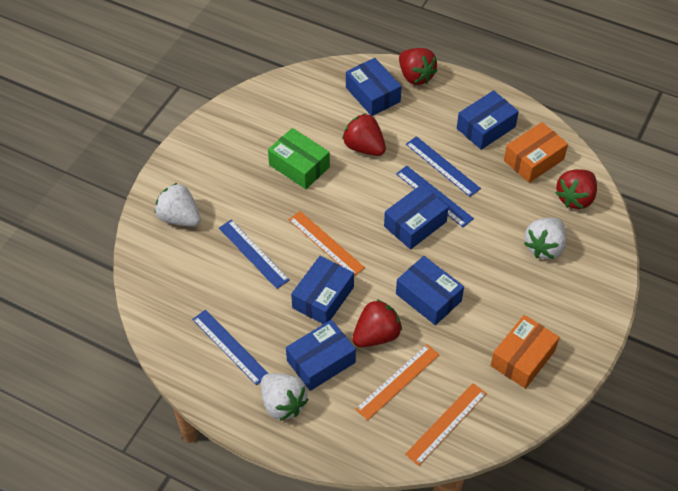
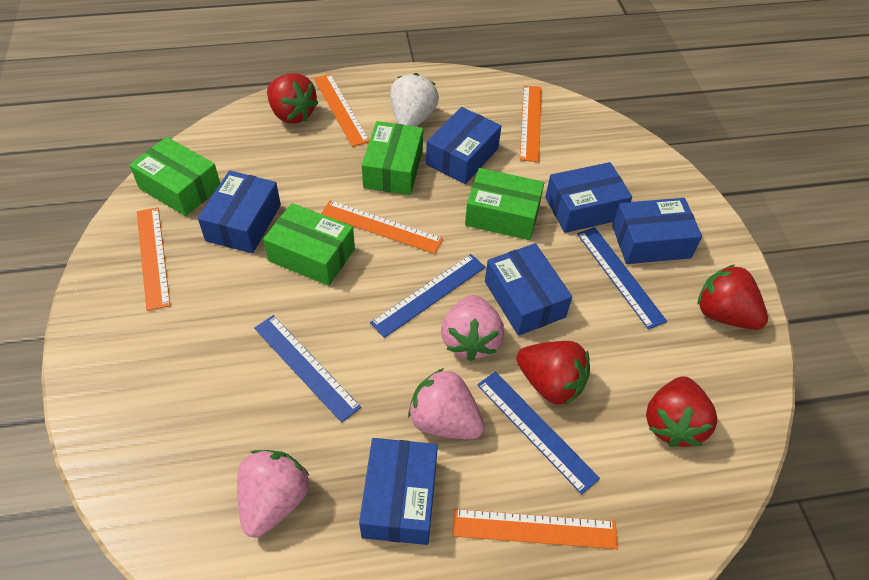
green box: 1 -> 4
orange box: 2 -> 0
orange ruler: 3 -> 5
pink strawberry: 0 -> 3
white strawberry: 3 -> 1

